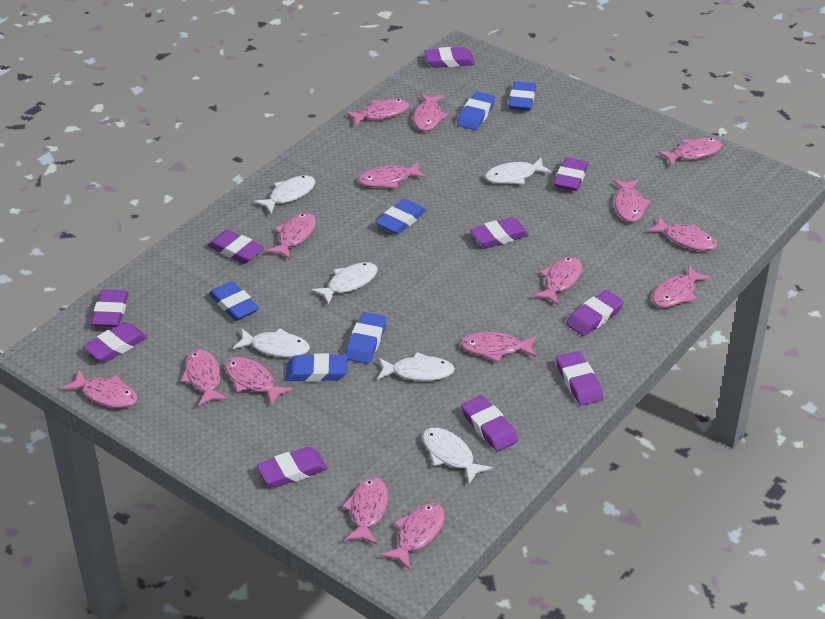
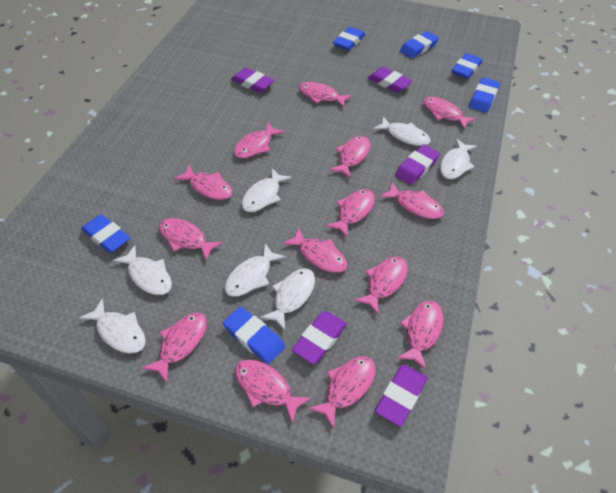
pink fish: 15 -> 14
purple eraser: 10 -> 5
white fish: 6 -> 7

